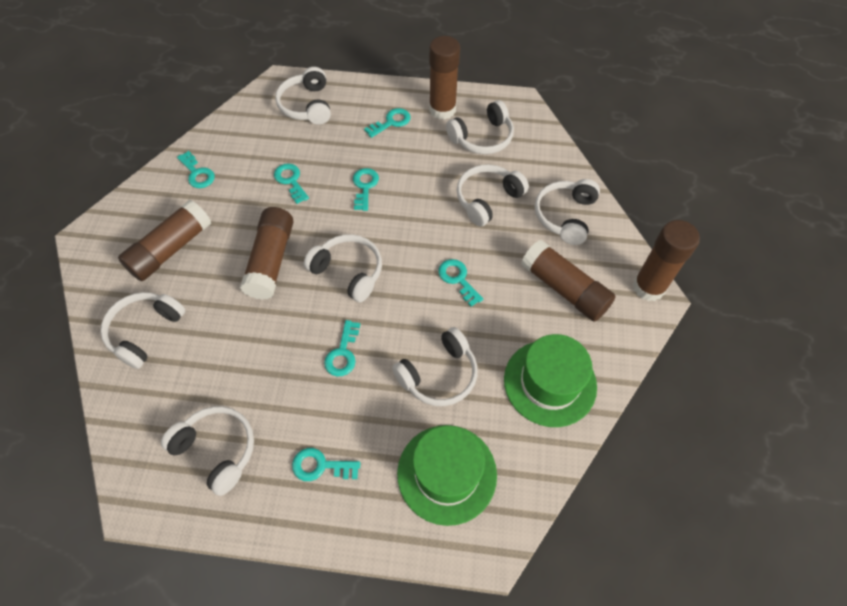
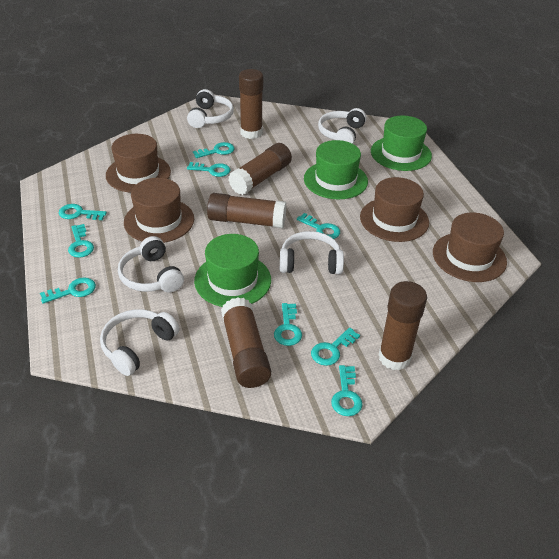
brown hat: 0 -> 4
green hat: 2 -> 3
turquoise key: 7 -> 9
white headphones: 8 -> 5

